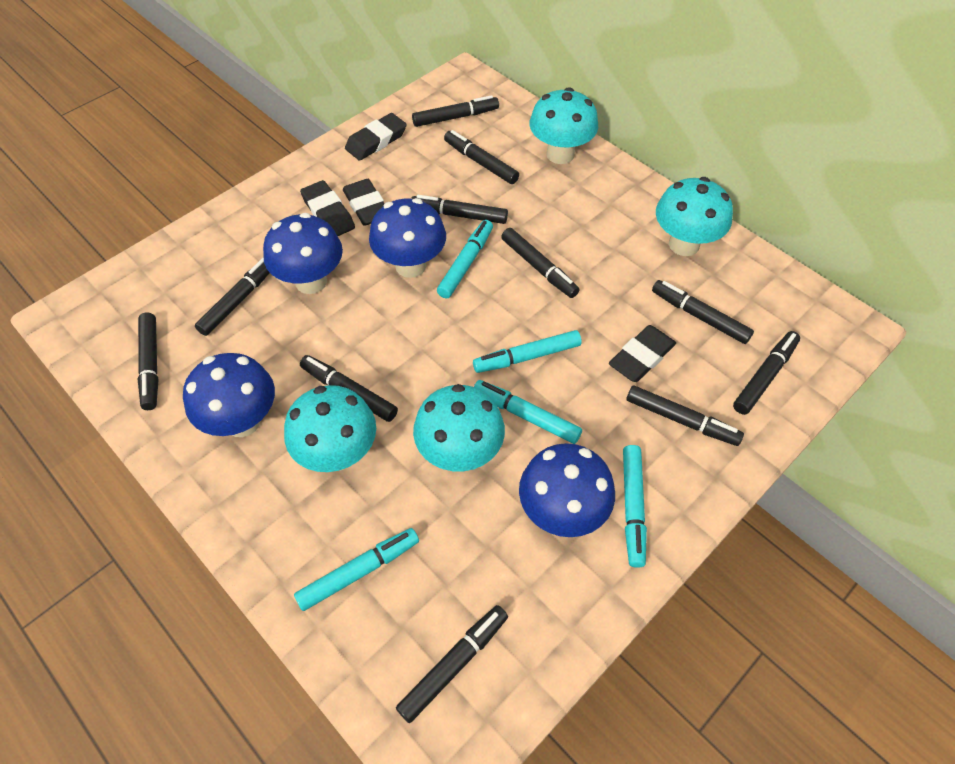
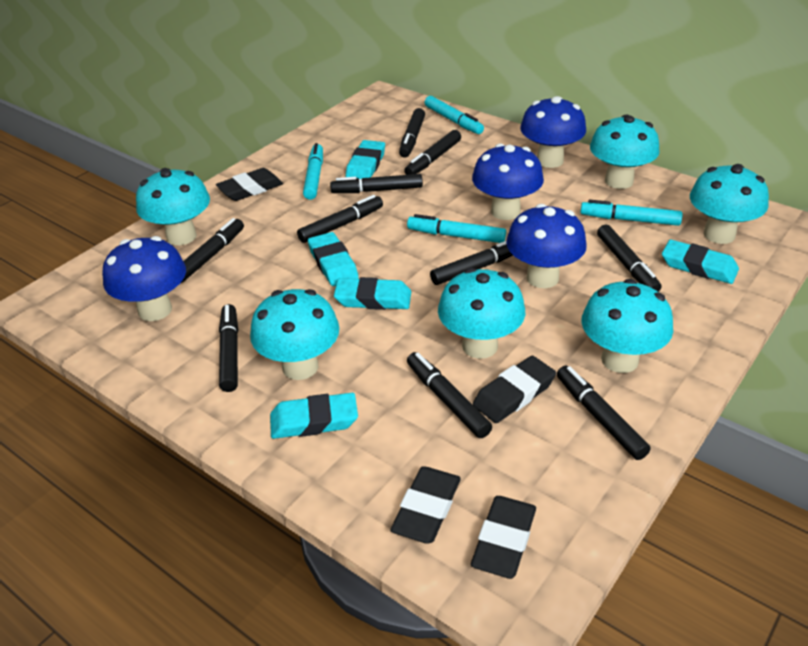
black marker: 11 -> 10
turquoise eraser: 0 -> 5
turquoise marker: 5 -> 4
turquoise mushroom: 4 -> 6

